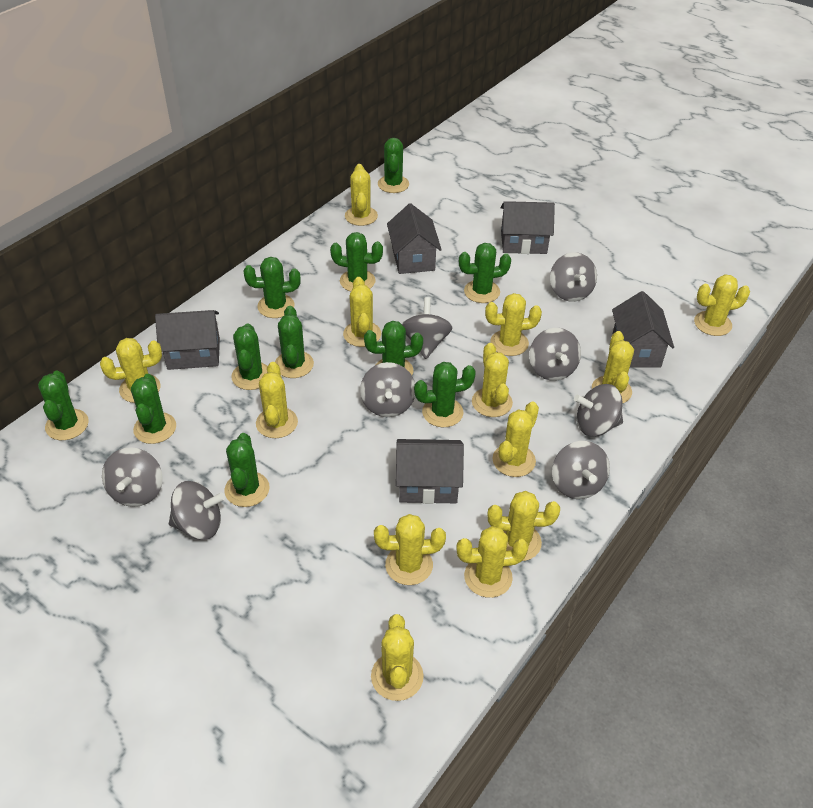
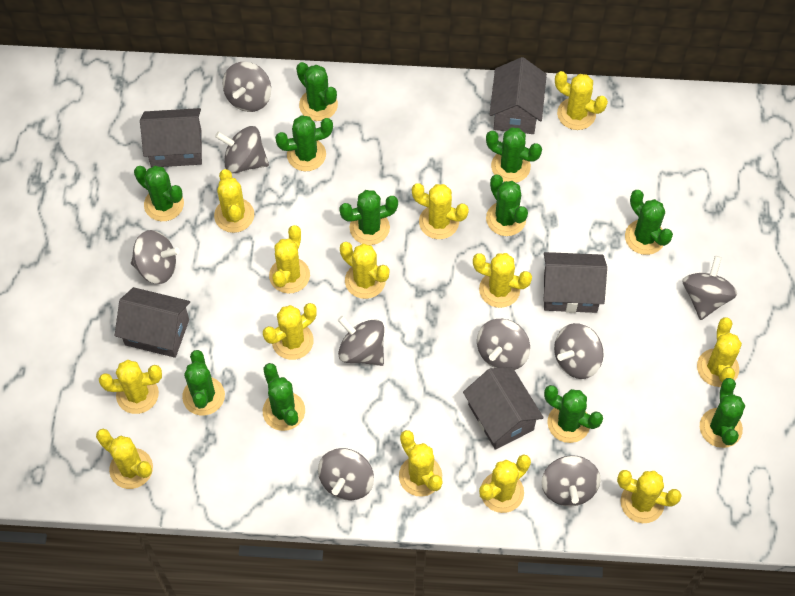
grey spinning top: 8 -> 9

